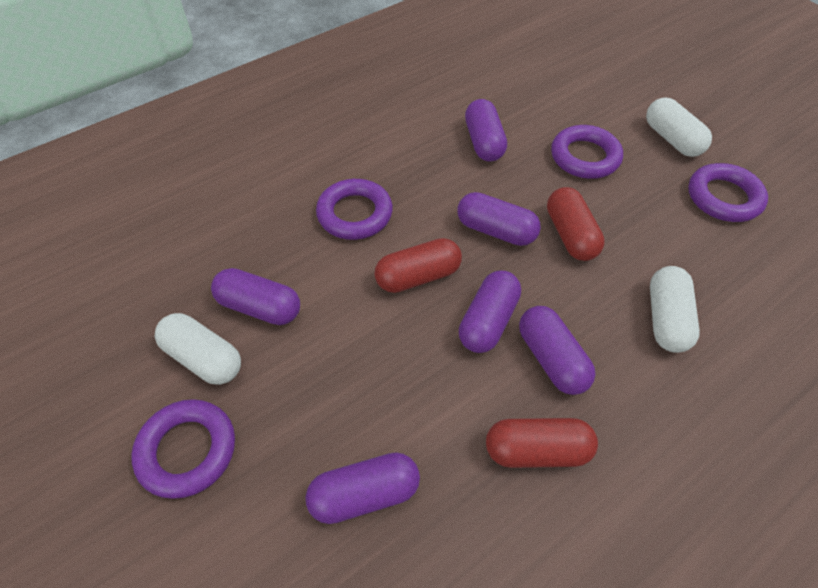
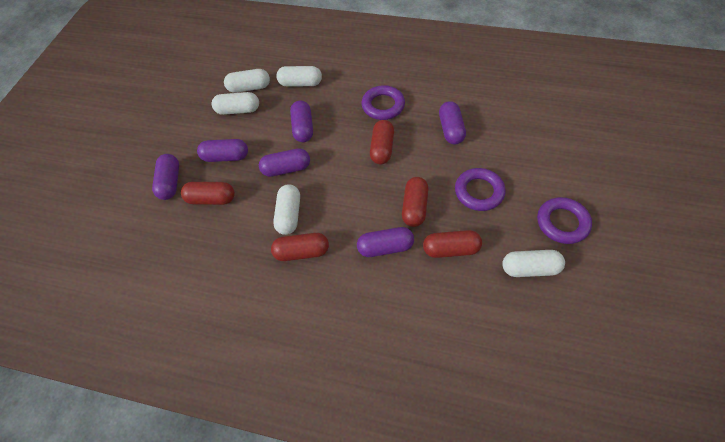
purple ring: 4 -> 3
red capsule: 3 -> 5
white capsule: 3 -> 5

